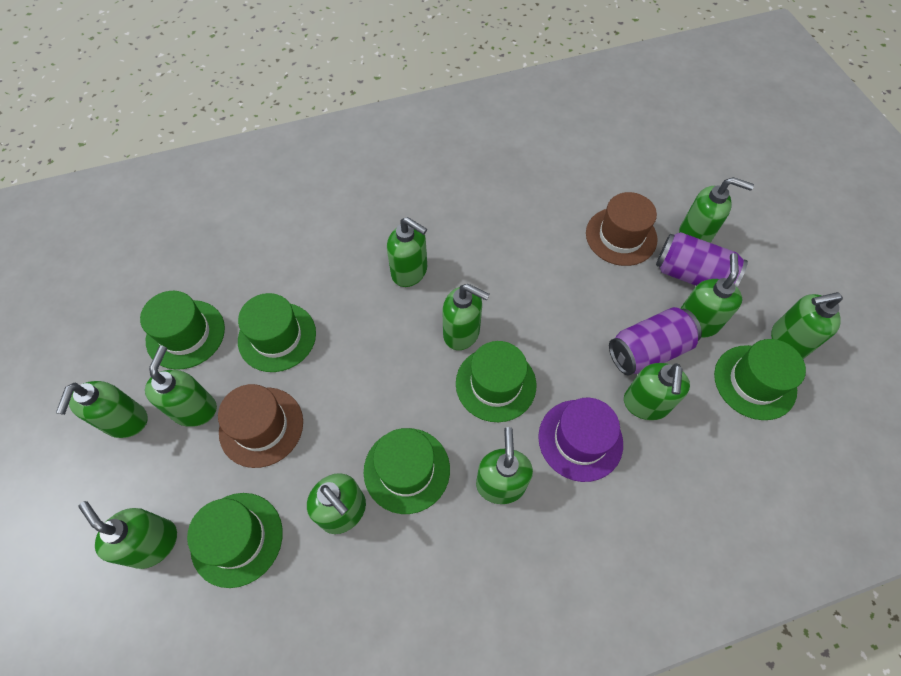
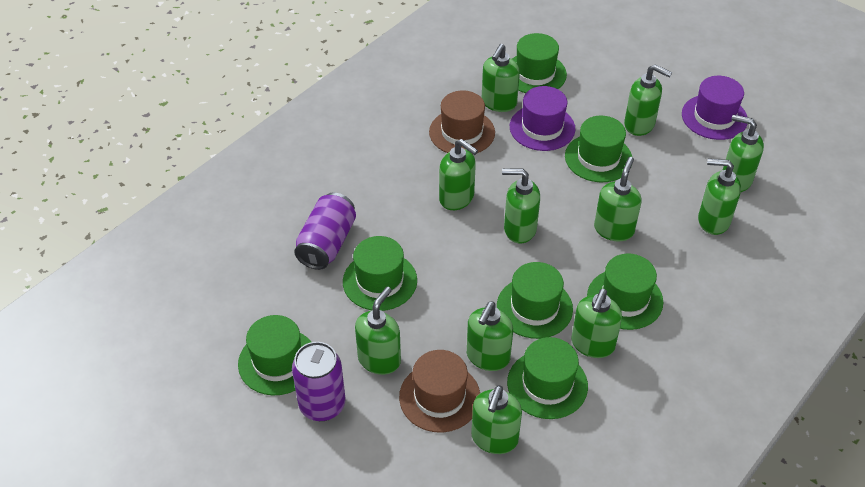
green hat: 6 -> 7
purple hat: 1 -> 2

